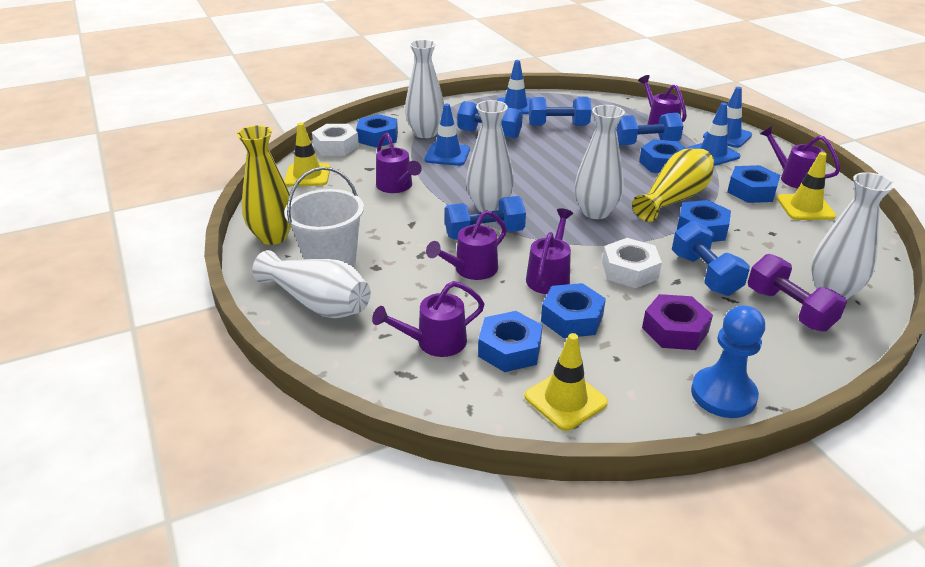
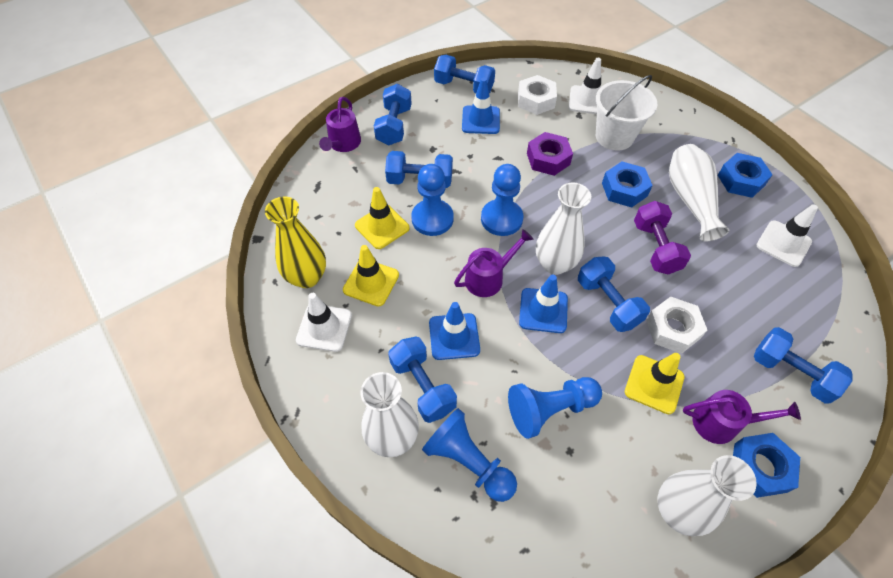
blue dumbbell: 5 -> 6
blue nut: 6 -> 3
blue pawn: 1 -> 4
blue traffic cone: 4 -> 3
purple watering can: 6 -> 3
white traffic cone: 0 -> 3
white vase: 5 -> 4
yellow vase: 2 -> 1

